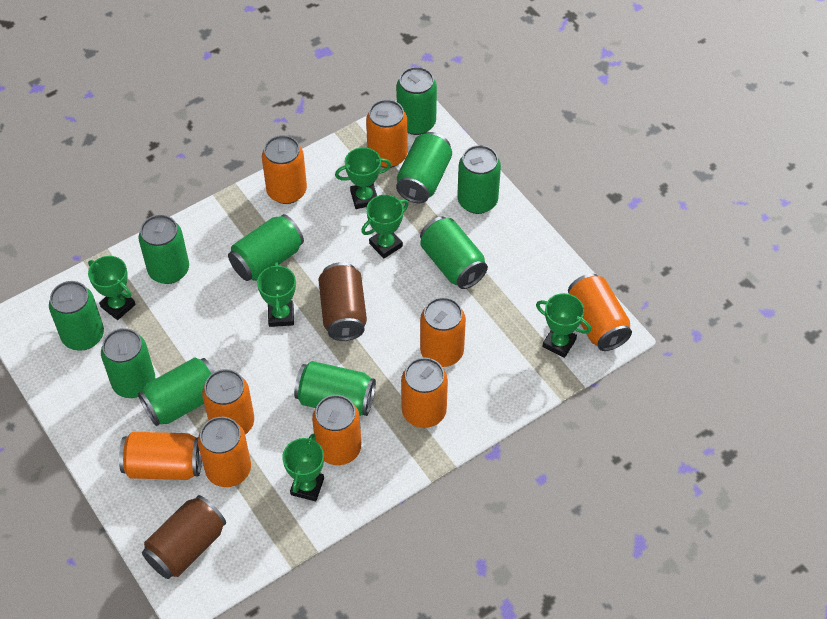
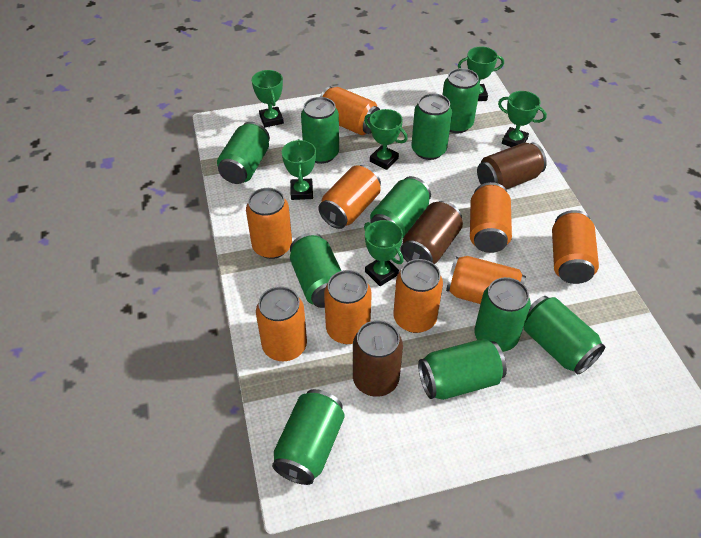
brown can: 2 -> 3

